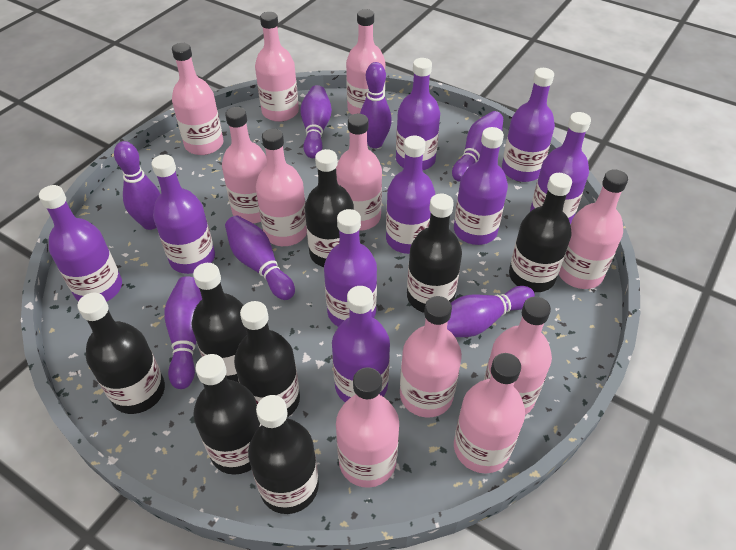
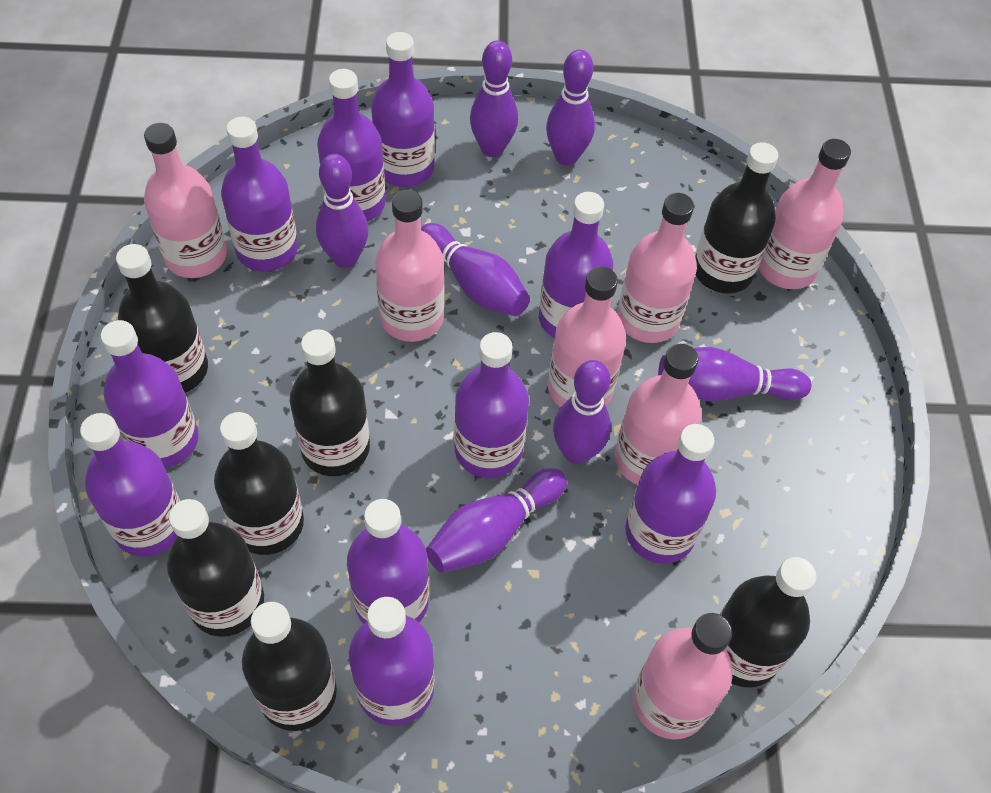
black bottle: 8 -> 7
pink bottle: 11 -> 7
purple bottle: 9 -> 10

